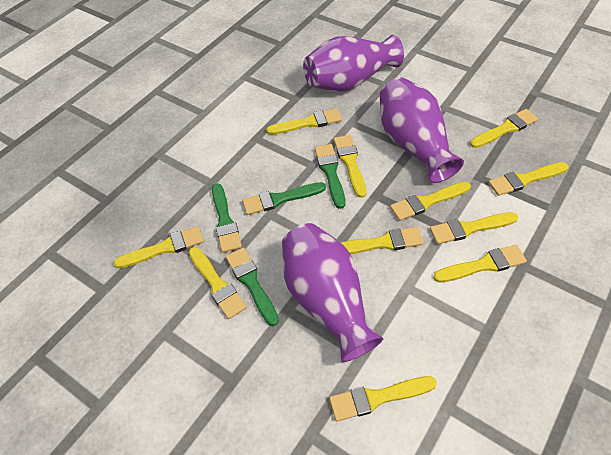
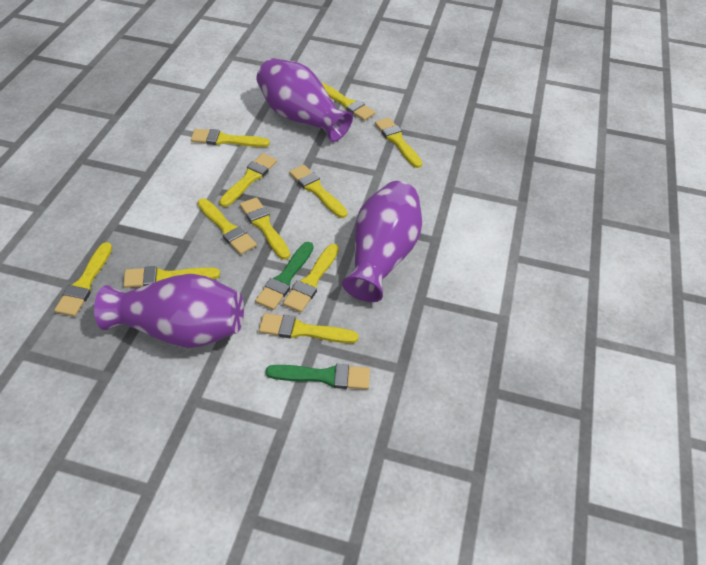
green brush: 4 -> 2

